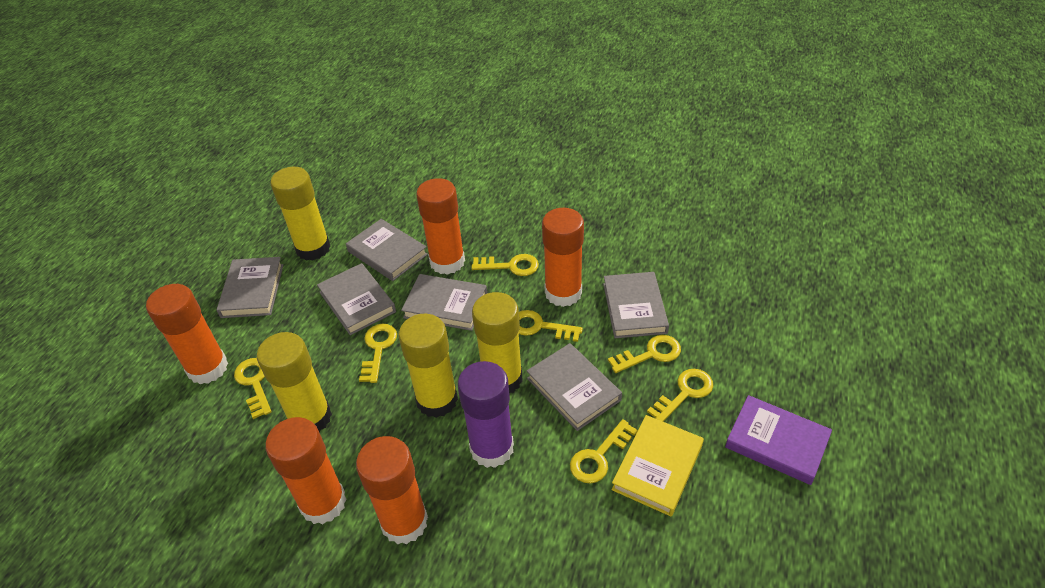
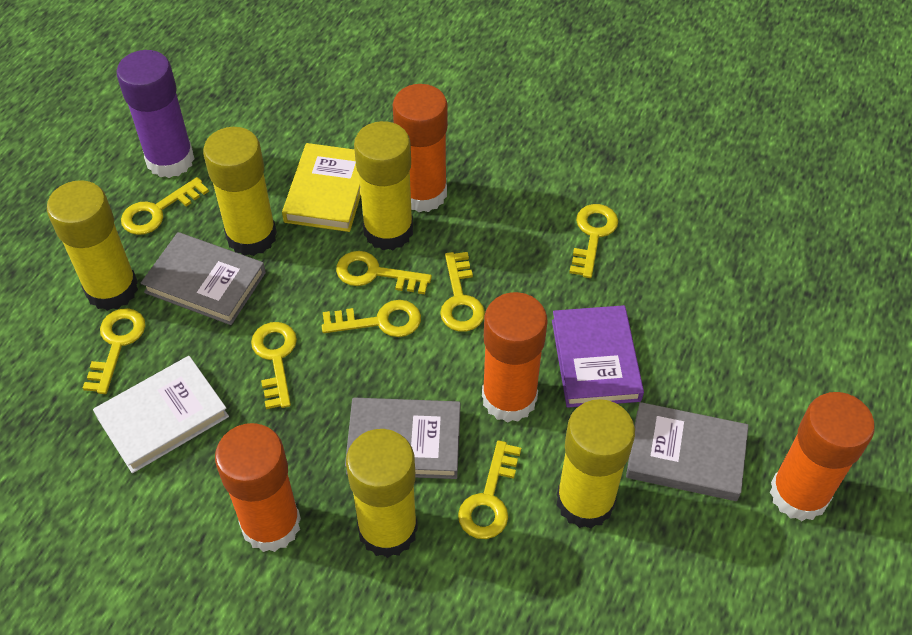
grey book: 6 -> 3
orange glue stick: 5 -> 4
white book: 0 -> 1
yellow glue stick: 4 -> 5
yellow key: 7 -> 8

